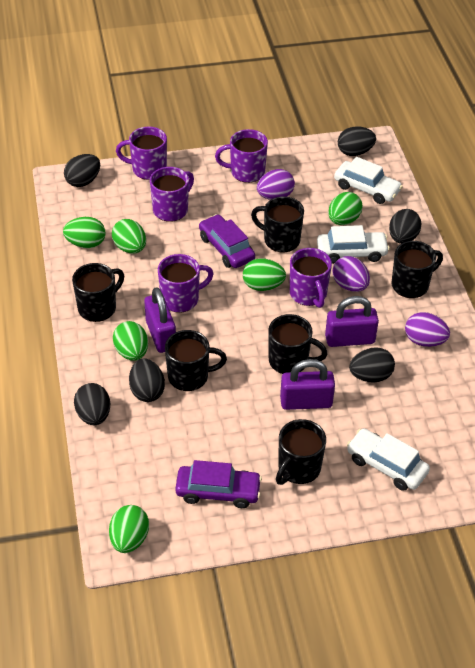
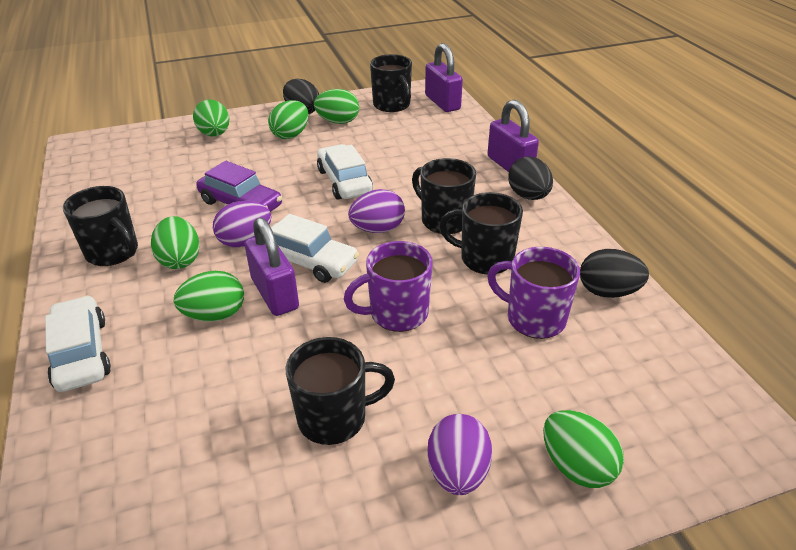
black egg: 6 -> 3
black mug: 6 -> 5
purple car: 2 -> 1
purple mug: 5 -> 2

